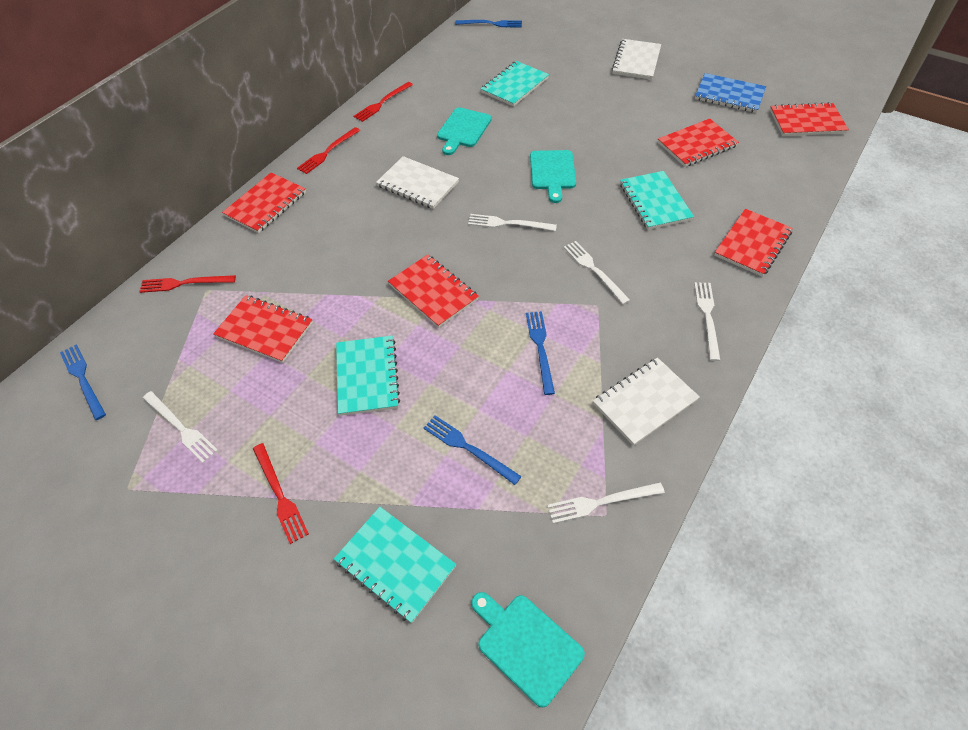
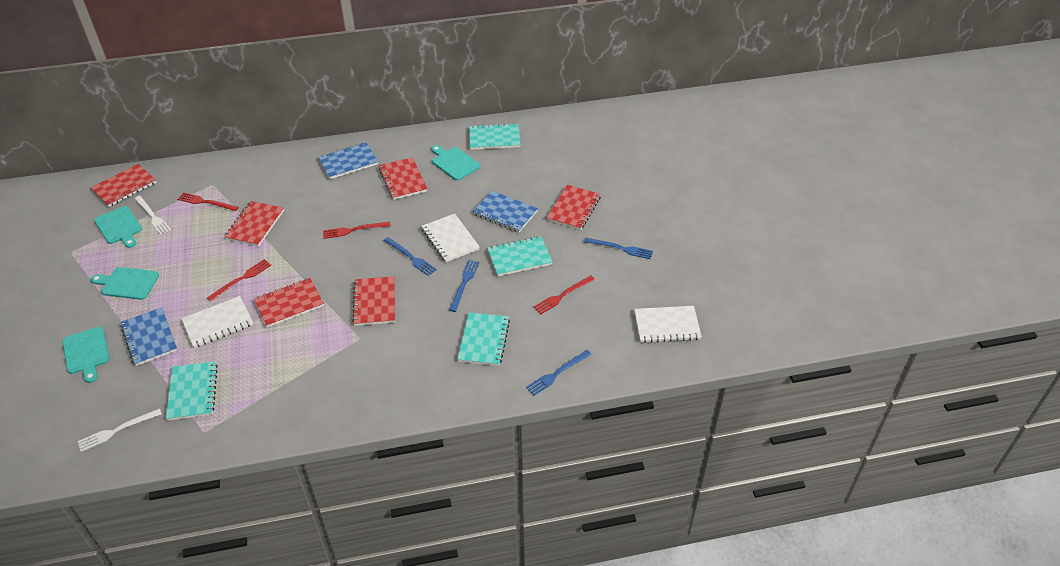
blue notebook: 1 -> 3
turquoise cutting board: 3 -> 4
white fork: 5 -> 2

